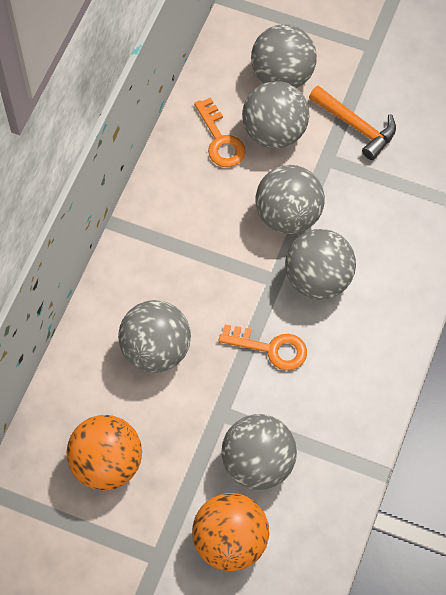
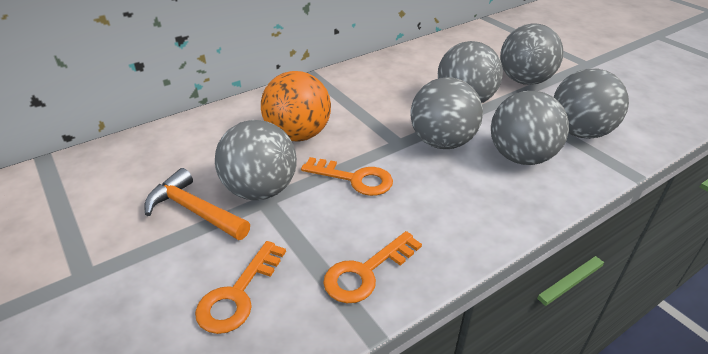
orange ball: 2 -> 1
orange key: 2 -> 3

